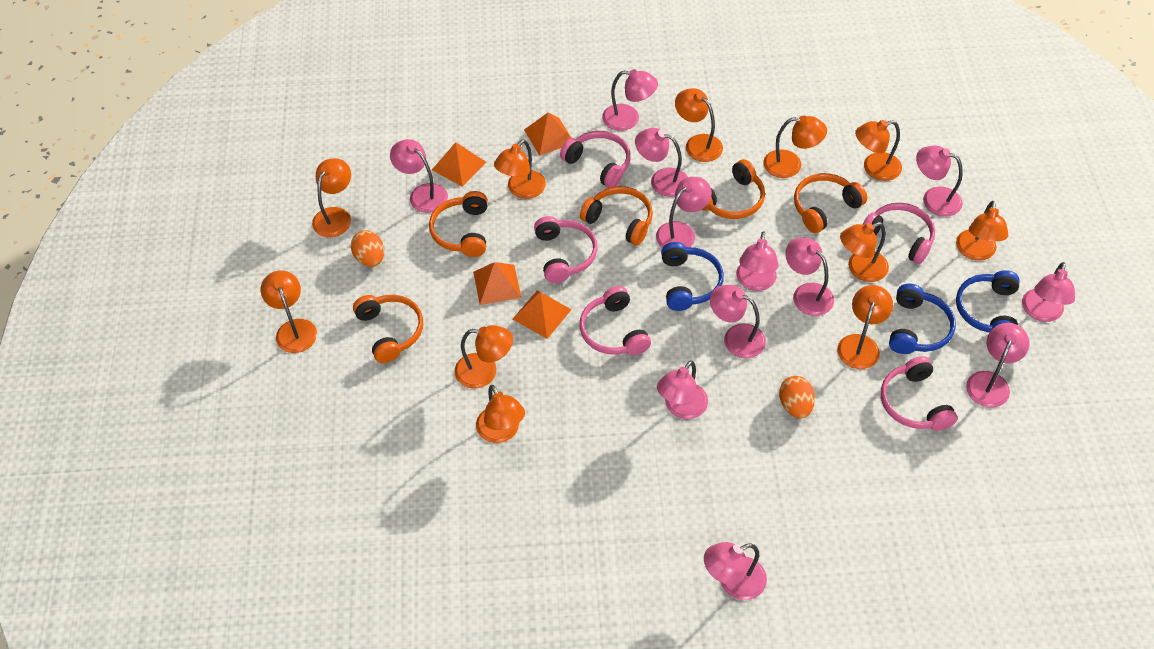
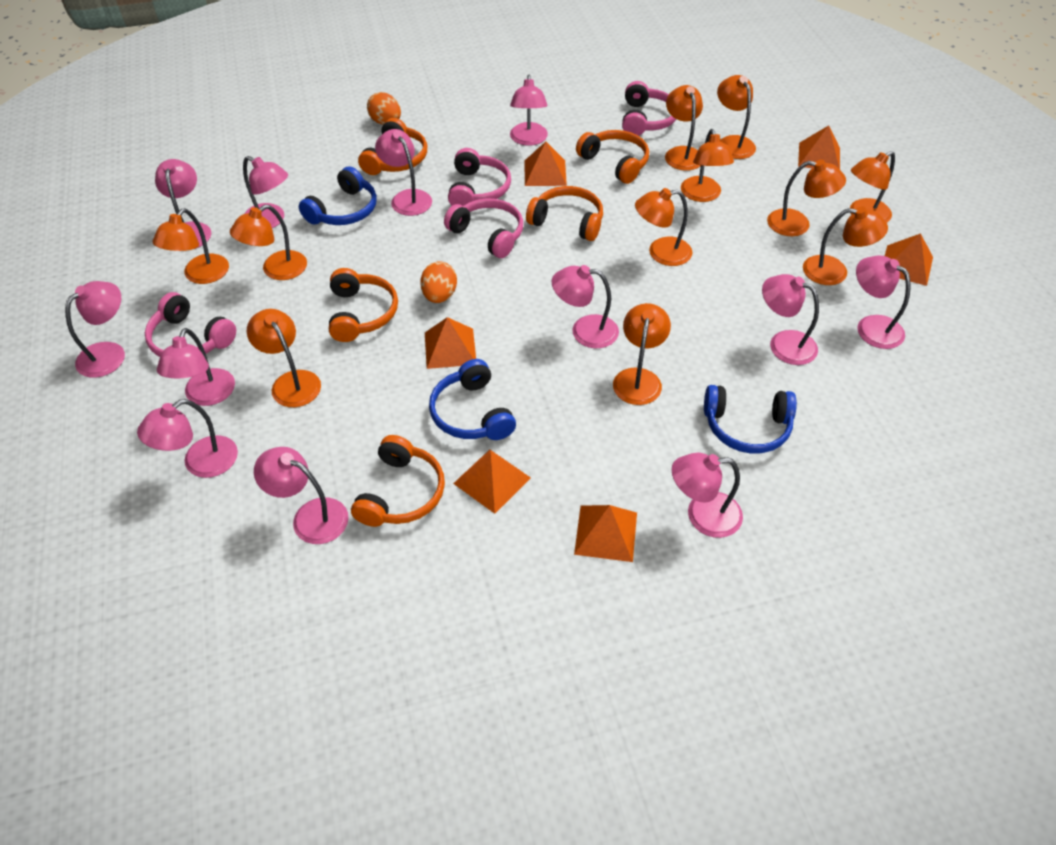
orange pyramid: 4 -> 6
pink headphones: 5 -> 4

